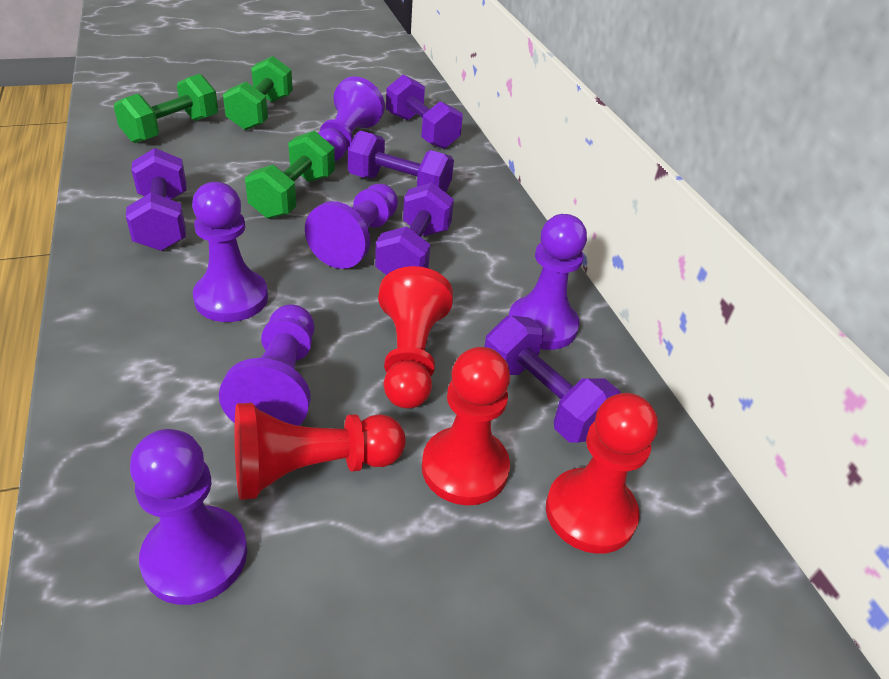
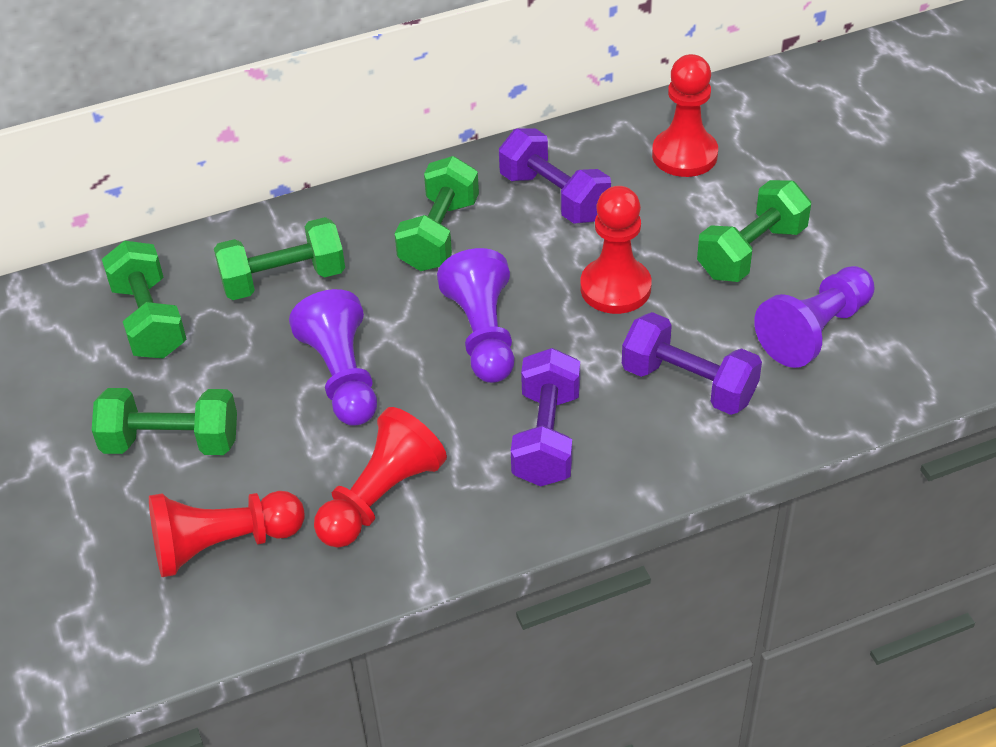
green dumbbell: 3 -> 5
purple dumbbell: 5 -> 3
purple pawn: 6 -> 3

